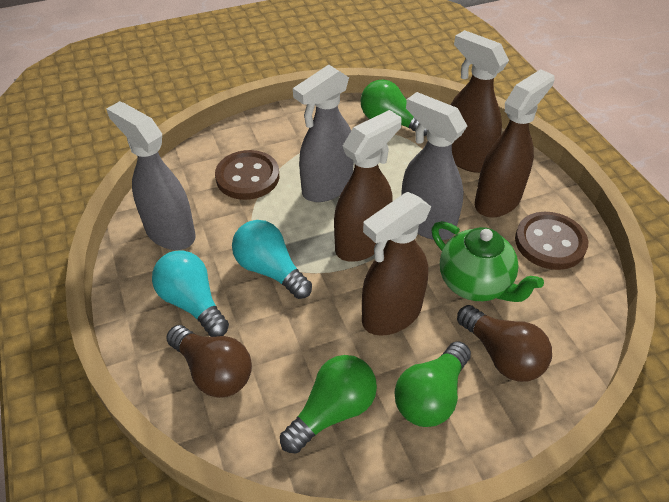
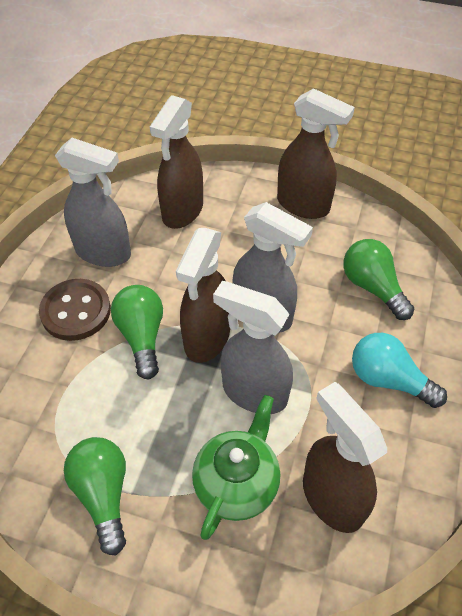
brown button: 2 -> 1
brown light bulb: 2 -> 0
turquoise light bulb: 2 -> 1

